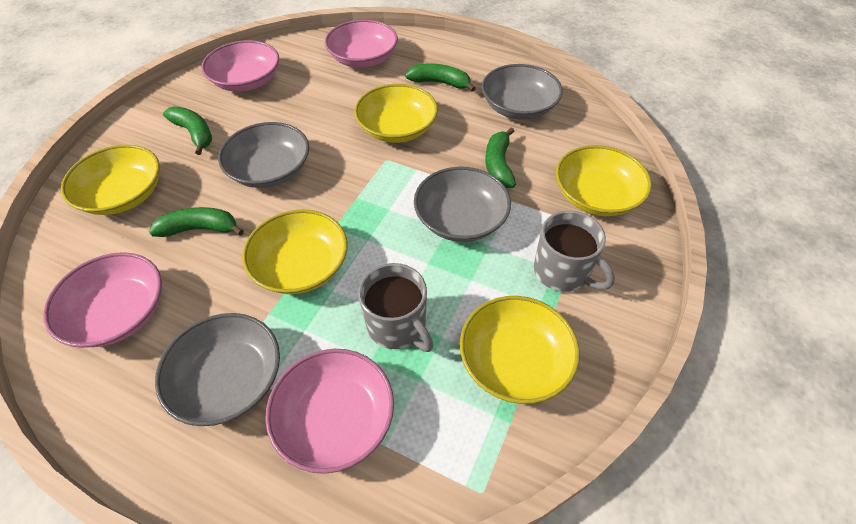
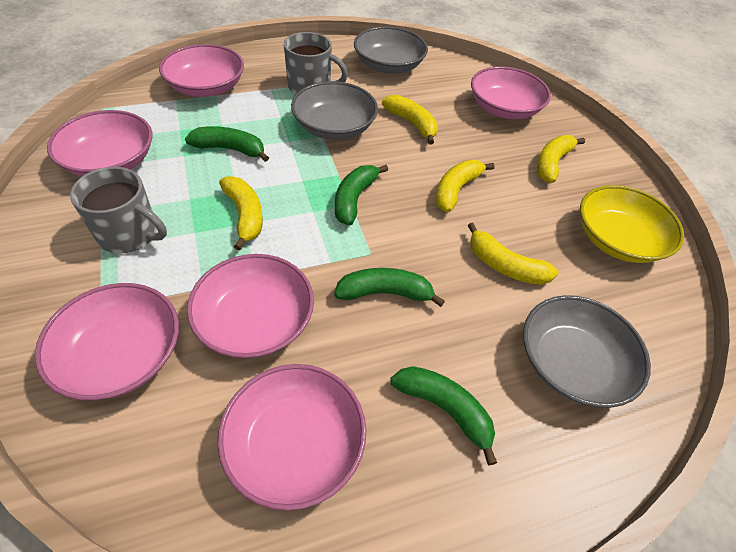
grey bowl: 4 -> 3
pink bowl: 4 -> 6
yellow banana: 0 -> 5
yellow bowl: 5 -> 1

